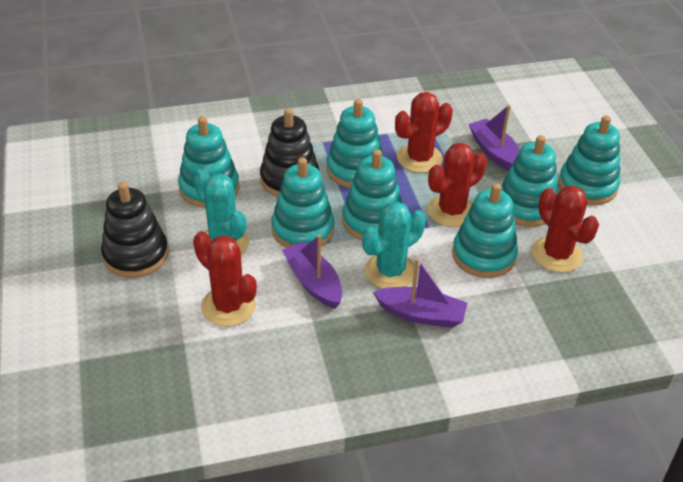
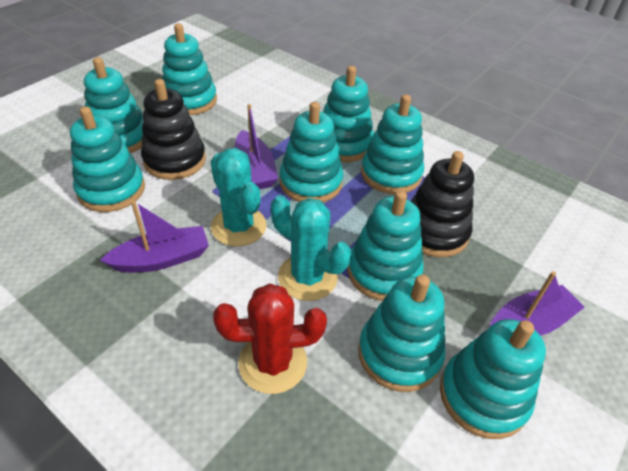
red cactus: 4 -> 1
turquoise stacking toy: 7 -> 9

